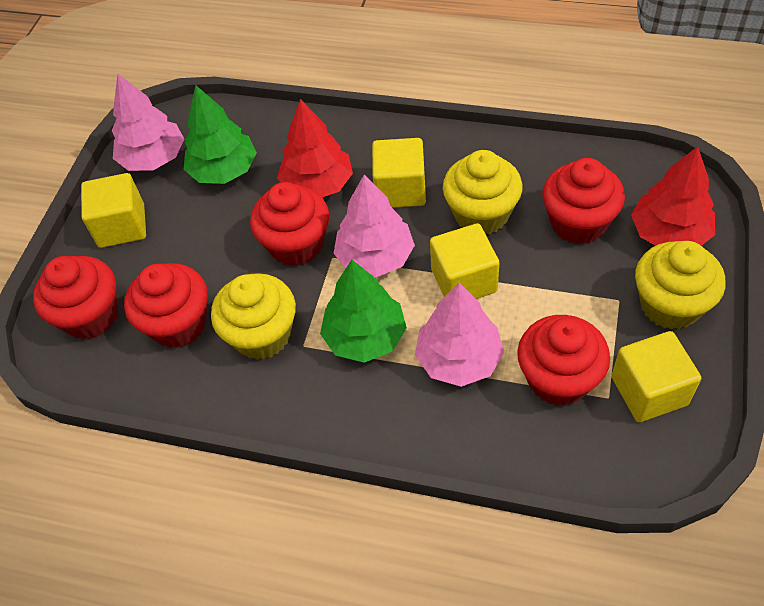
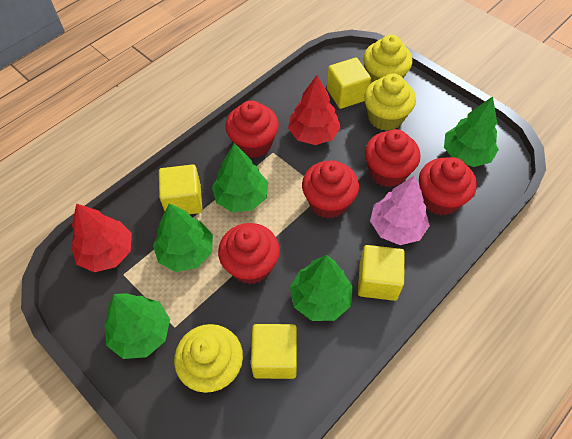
green tree: 2 -> 5
pink tree: 3 -> 1

